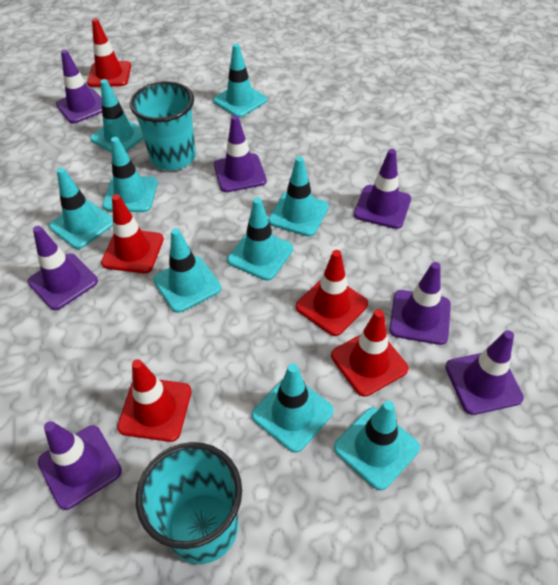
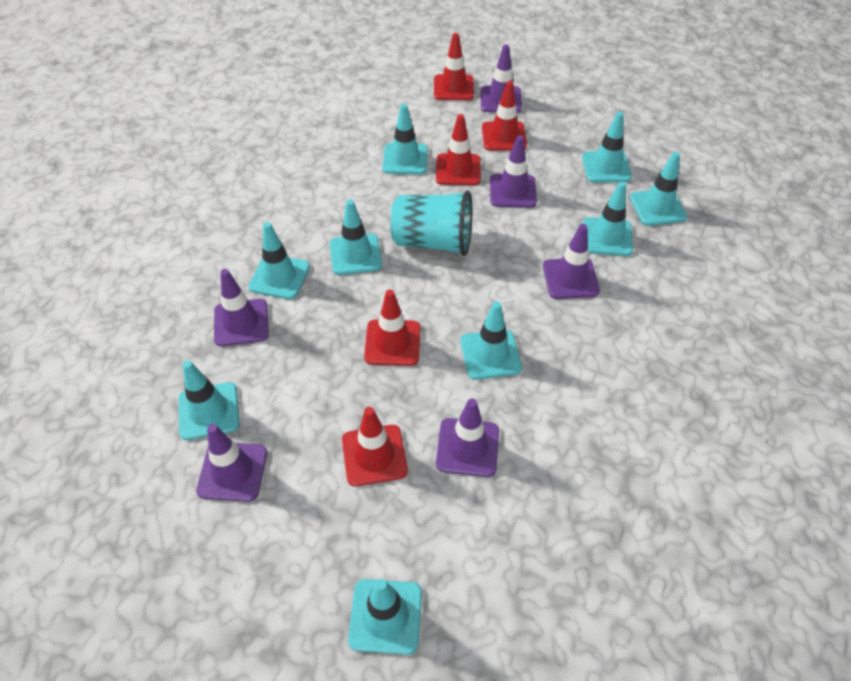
purple traffic cone: 7 -> 6
turquoise cup: 2 -> 1

